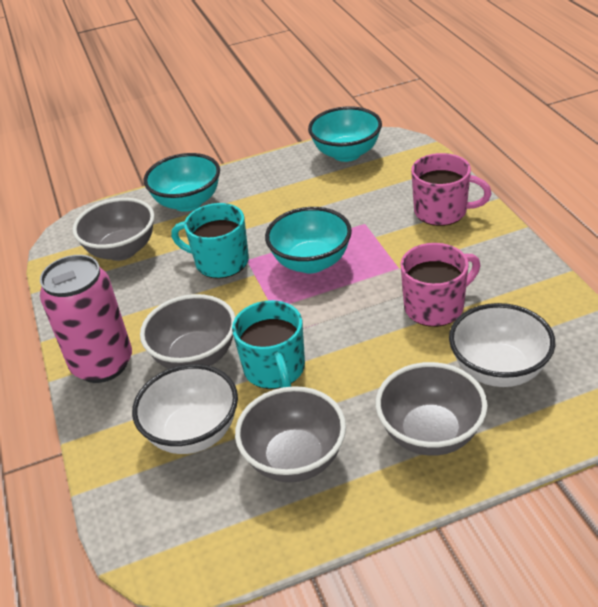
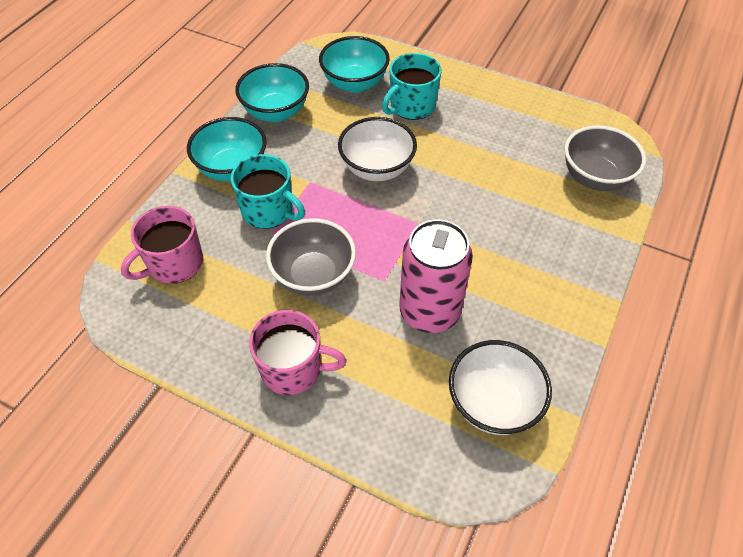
grey bowl: 4 -> 2

